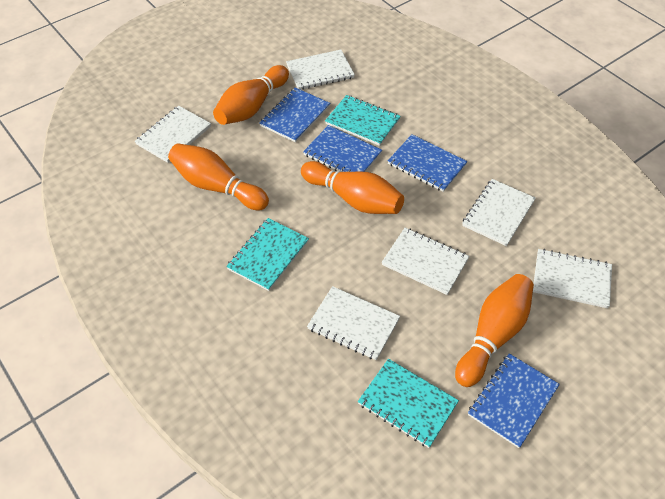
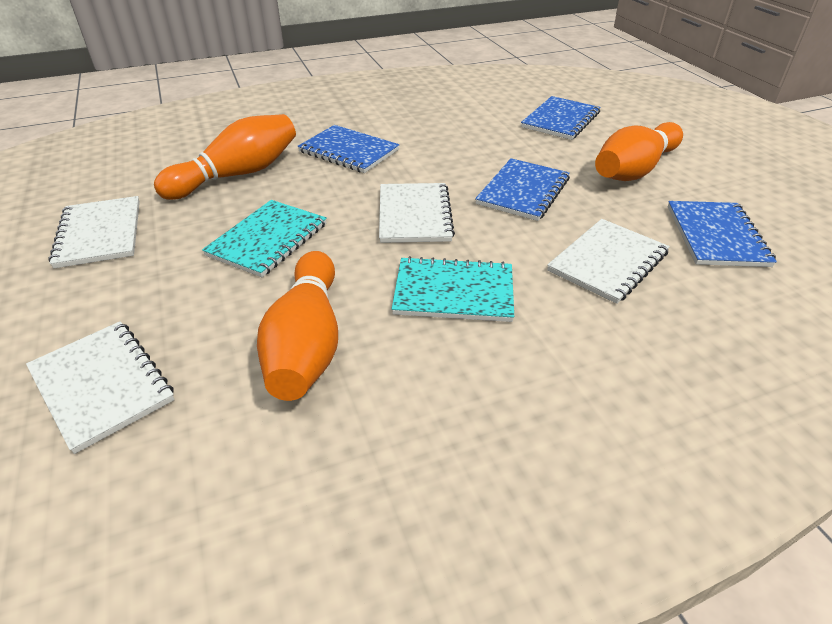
orange bowling pin: 4 -> 3
turquoise notebook: 3 -> 2
white notebook: 6 -> 4

